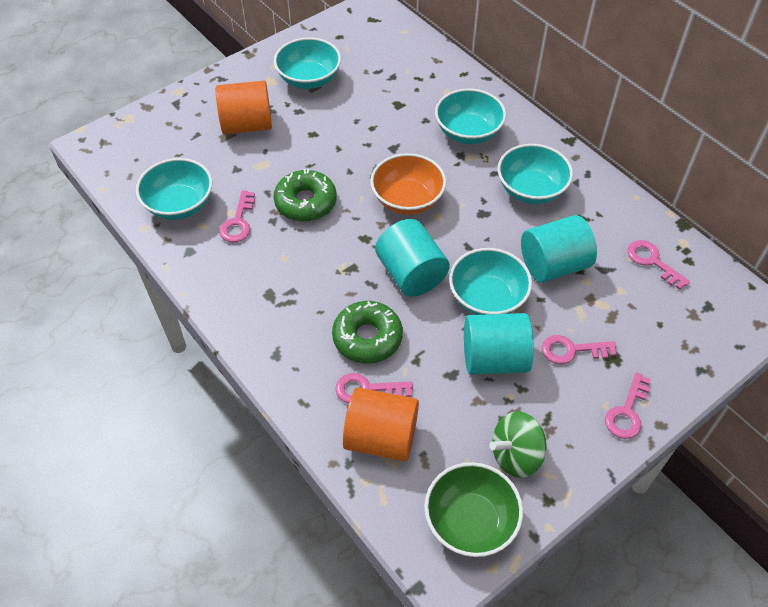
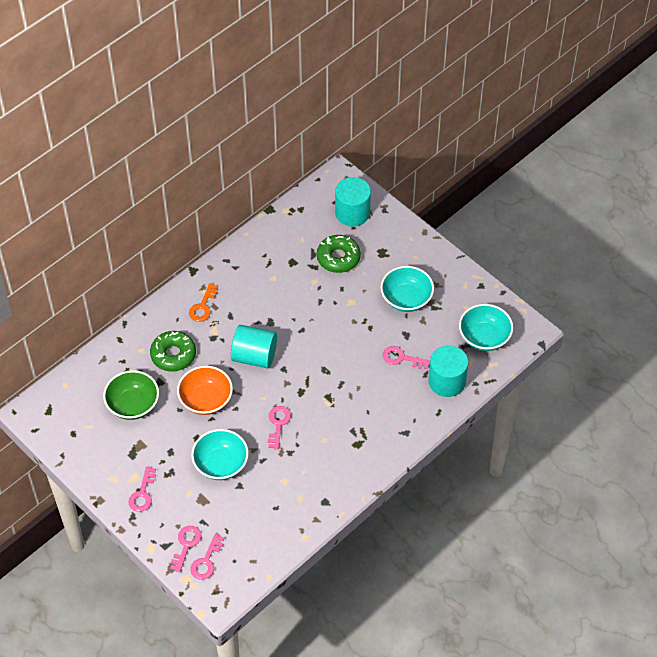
green spinning top: 1 -> 0
orange cylinder: 2 -> 0
orange key: 0 -> 1
turquoise bowl: 5 -> 3

